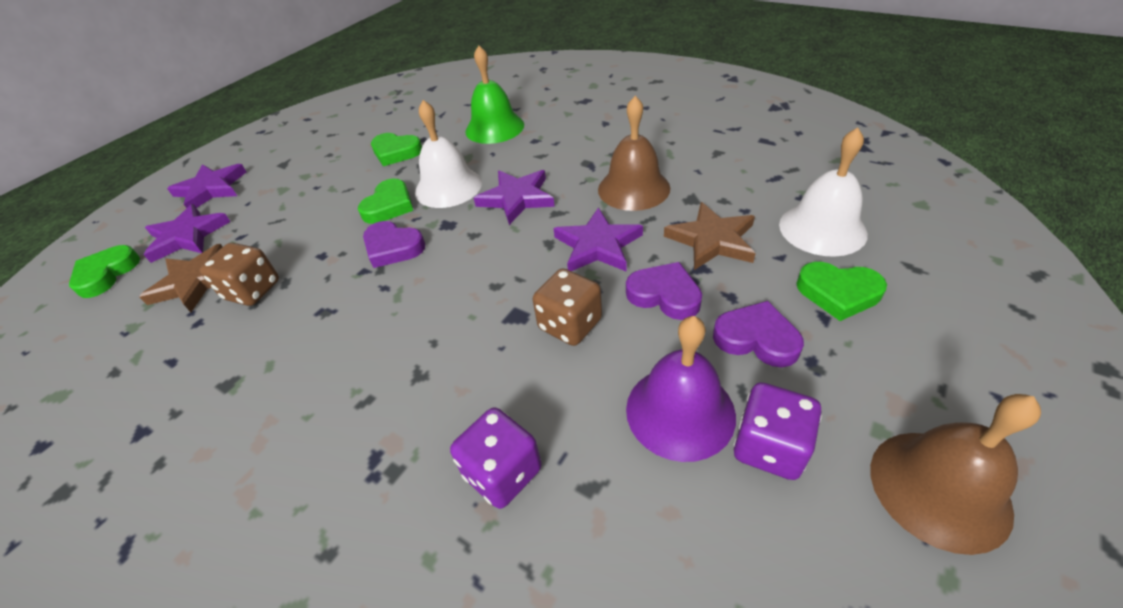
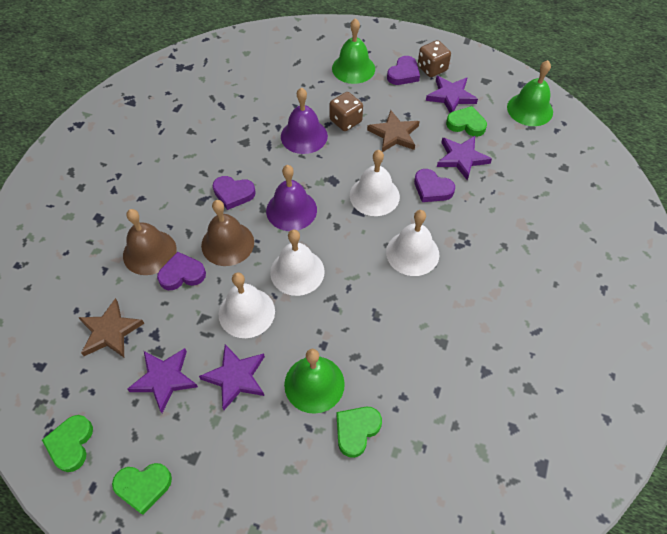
green bell: 1 -> 3
purple bell: 1 -> 2
purple dice: 2 -> 0
purple heart: 3 -> 4
white bell: 2 -> 4

